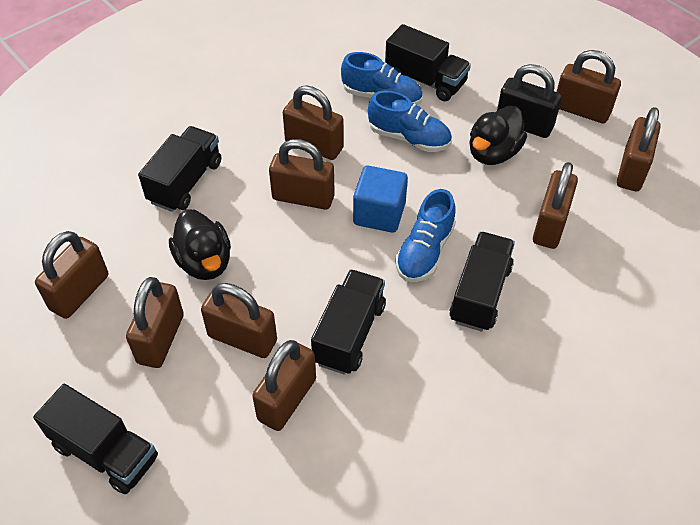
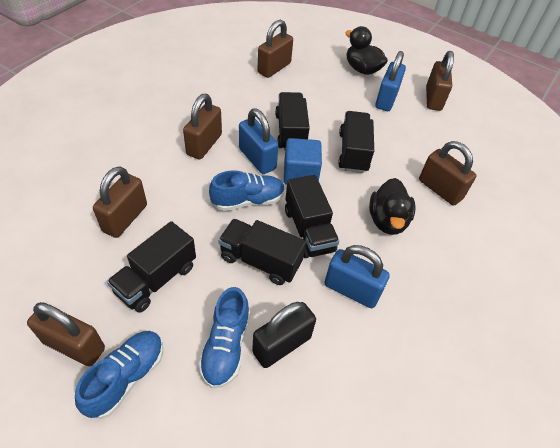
blue padlock: 0 -> 3
brown padlock: 9 -> 6

